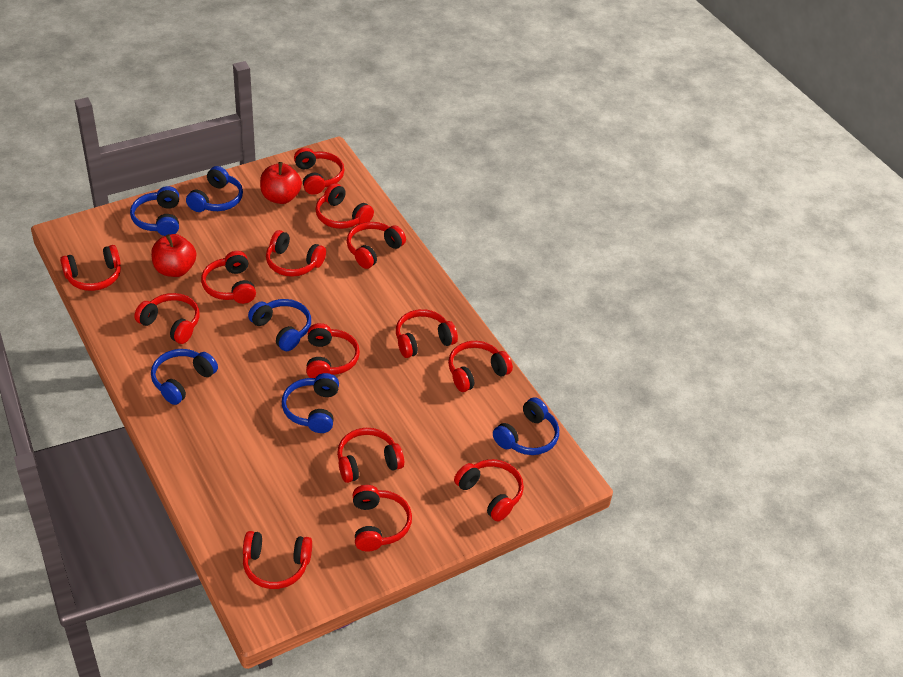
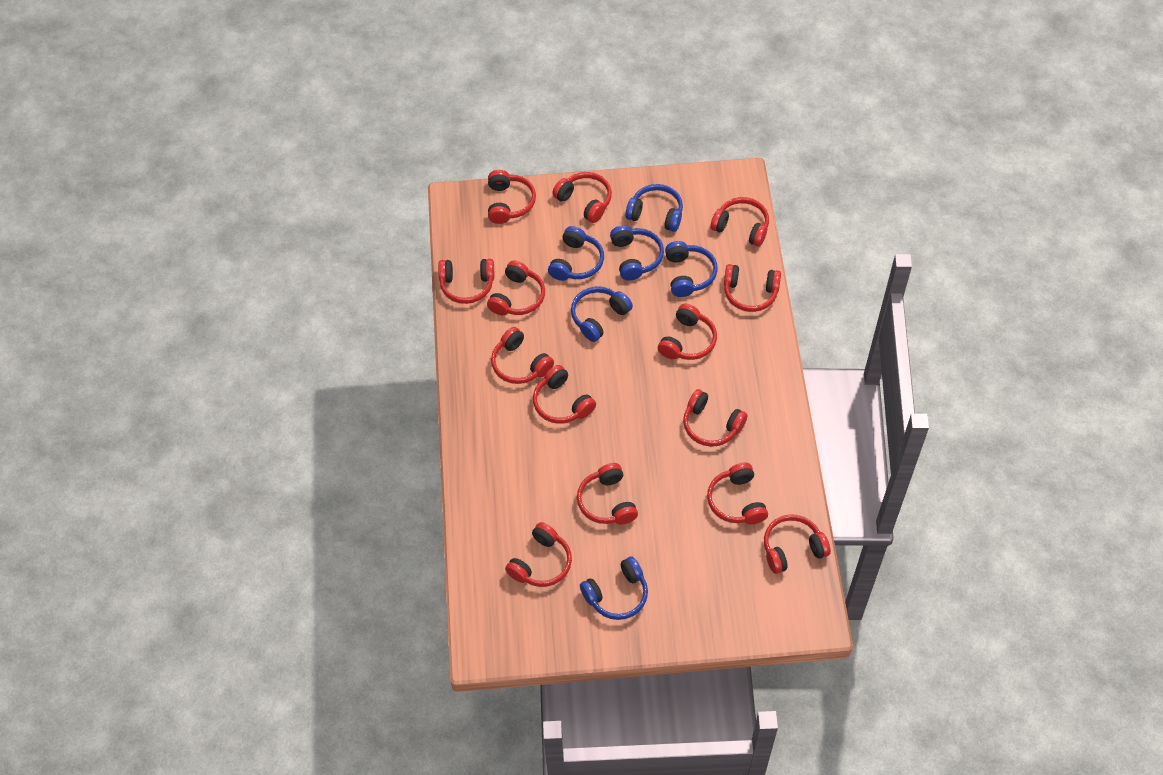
red apple: 2 -> 0

